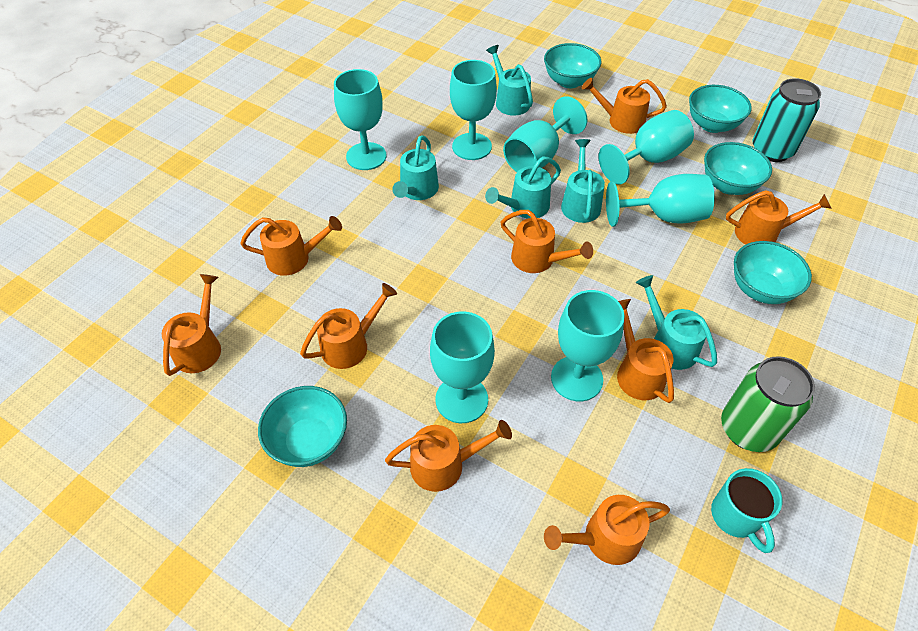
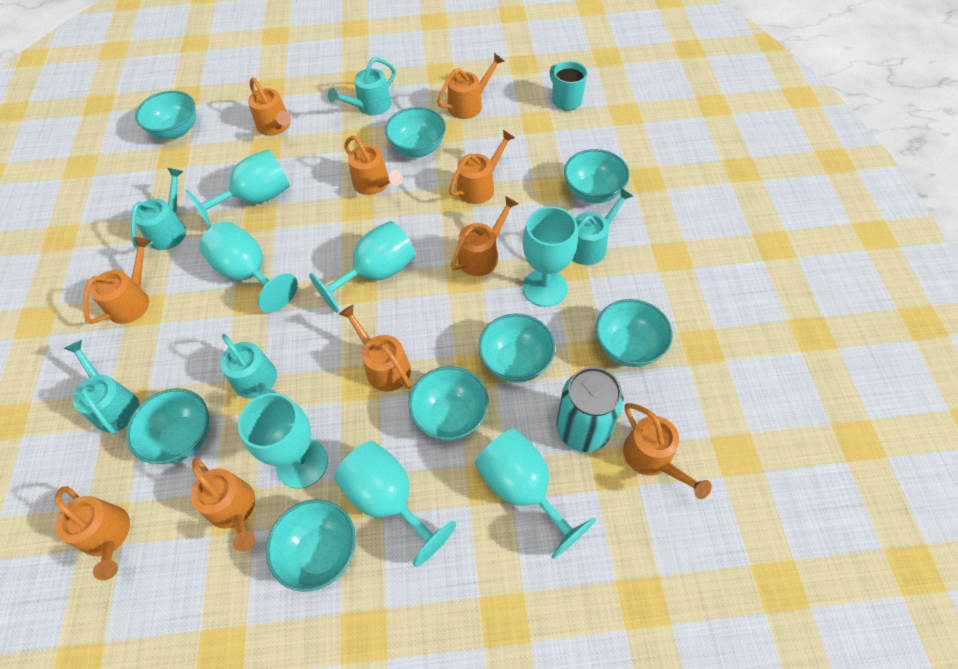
green can: 1 -> 0
orange watering can: 9 -> 10
turquoise bowl: 5 -> 8

